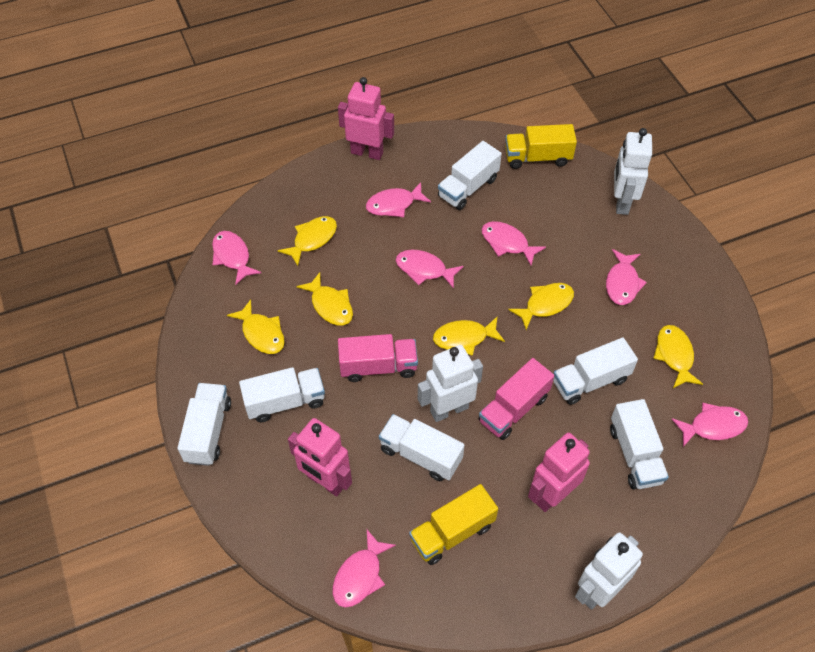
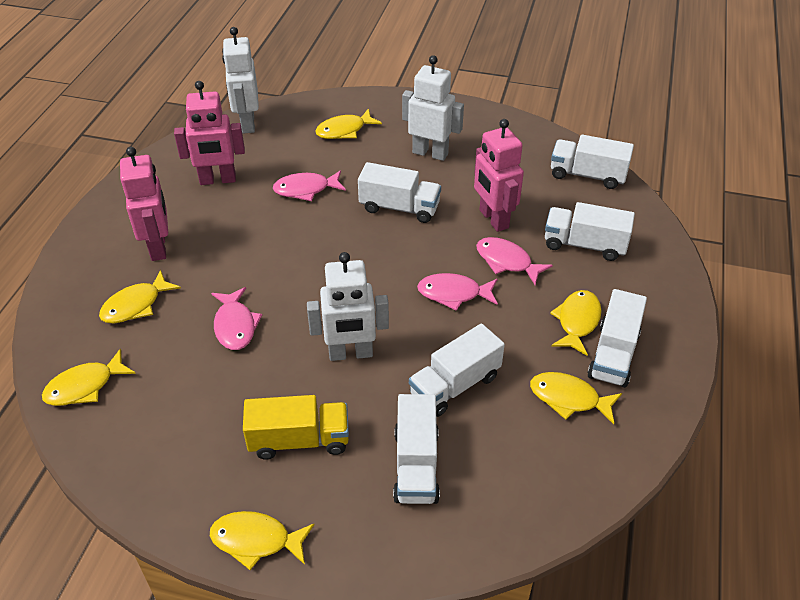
pink fish: 7 -> 4
pink truck: 2 -> 0
yellow truck: 2 -> 1

